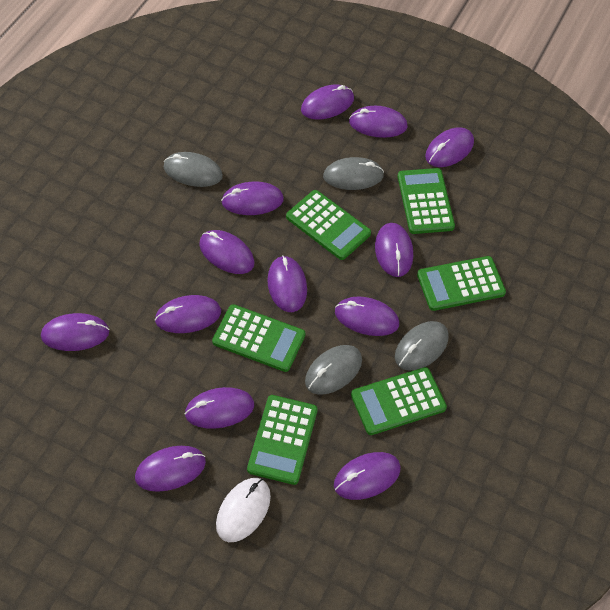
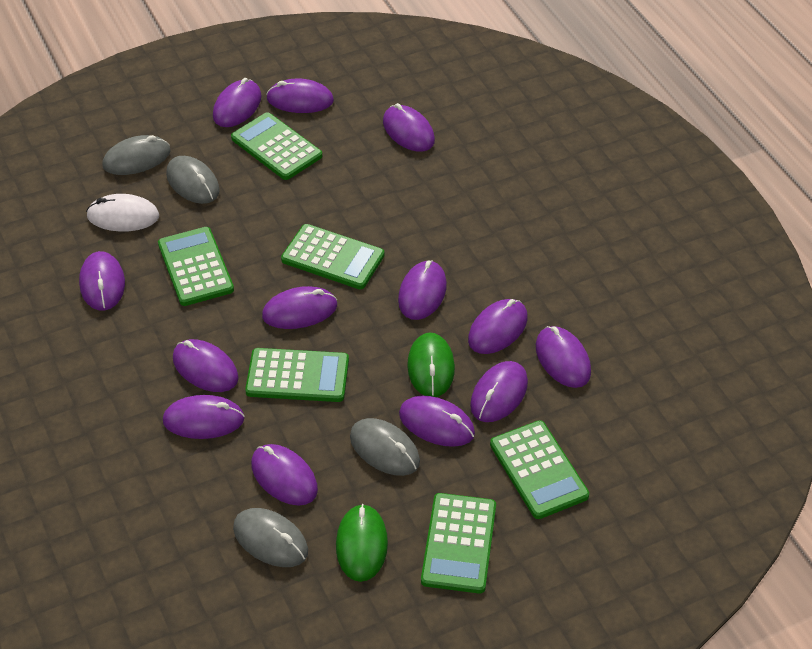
green mouse: 0 -> 2

